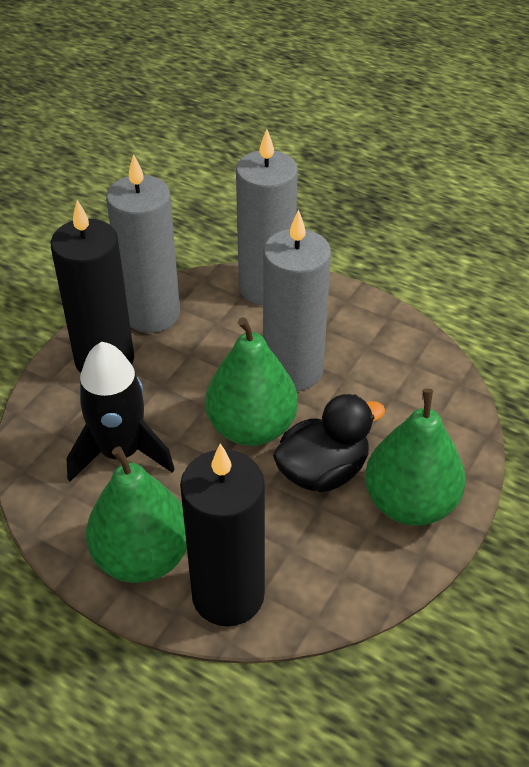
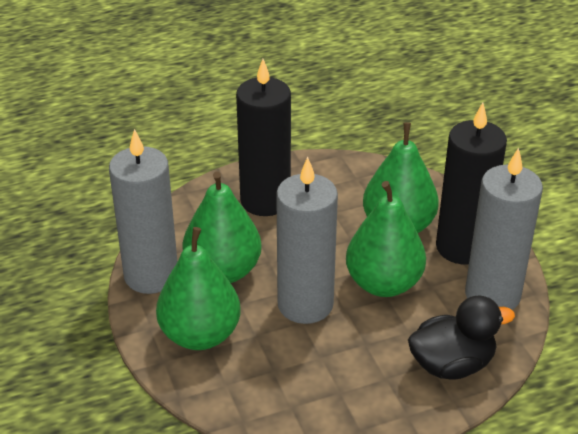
black rocket: 1 -> 0
green pear: 3 -> 4

